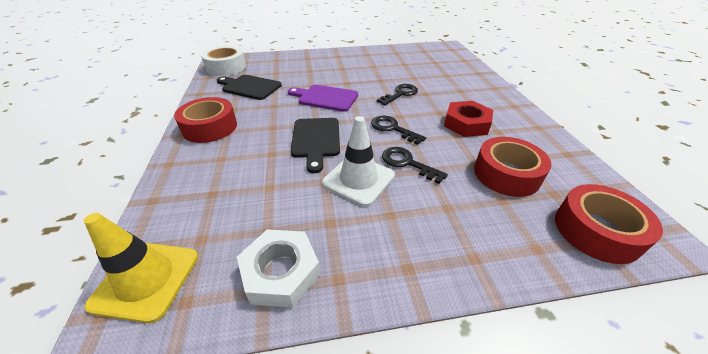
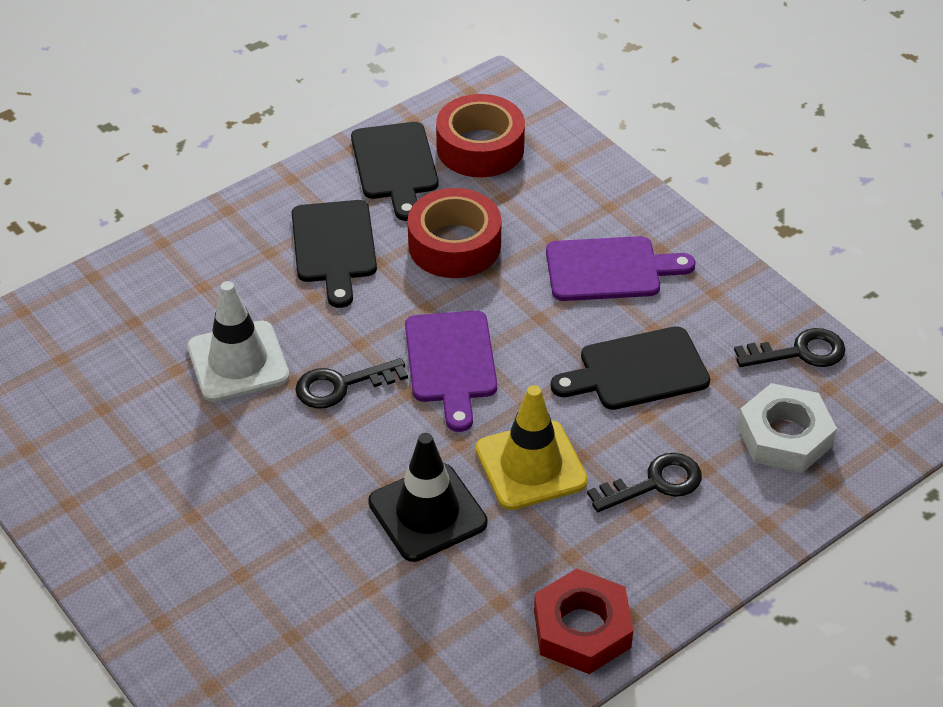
black cutting board: 2 -> 3
black traffic cone: 0 -> 1
purple cutting board: 1 -> 2
red tape: 3 -> 2
white tape: 1 -> 0

